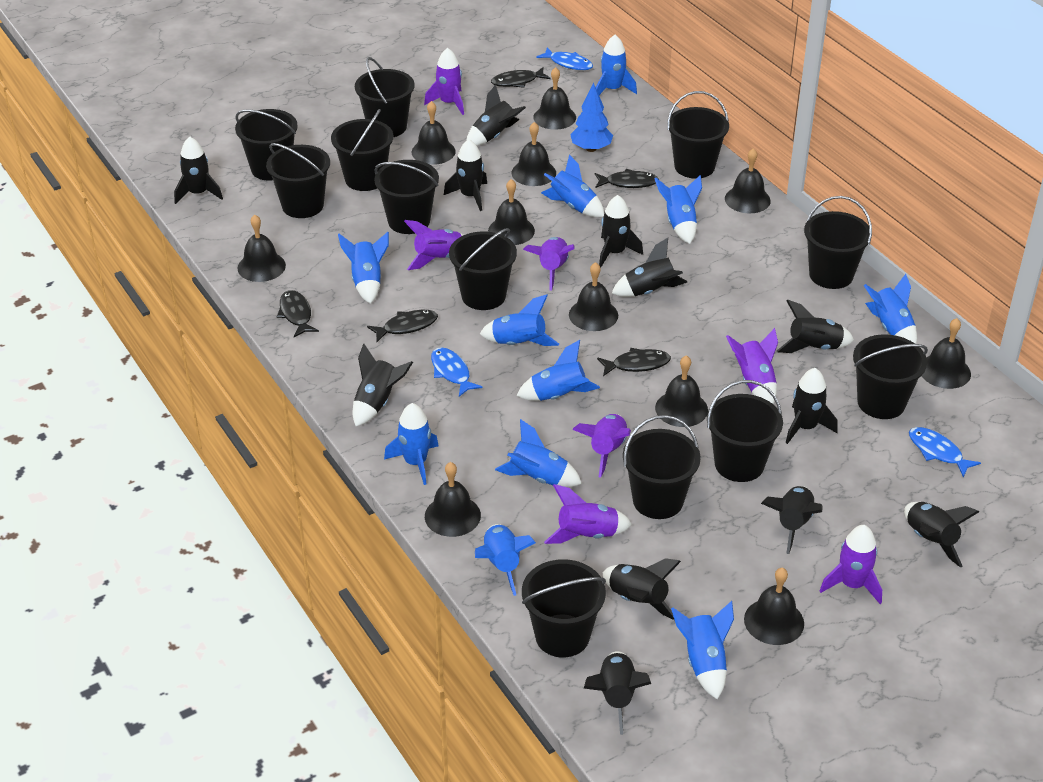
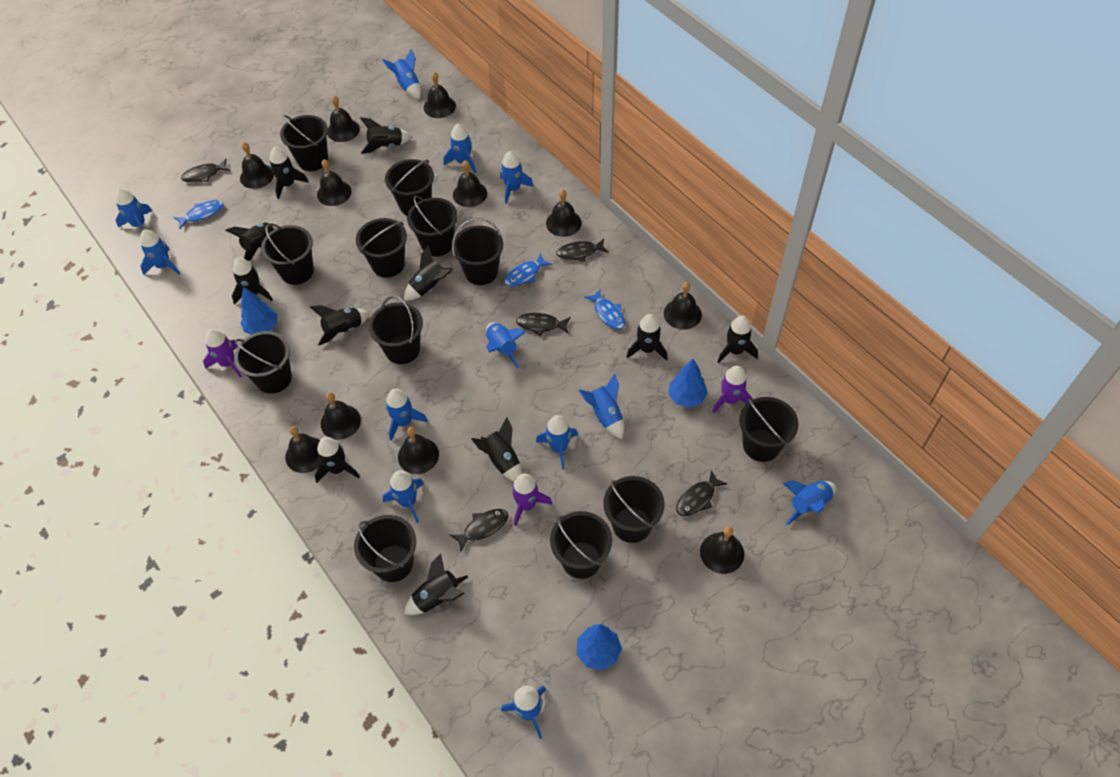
black rocket: 12 -> 11
blue rocket: 11 -> 12
blue tree: 1 -> 3
purple rocket: 7 -> 3

